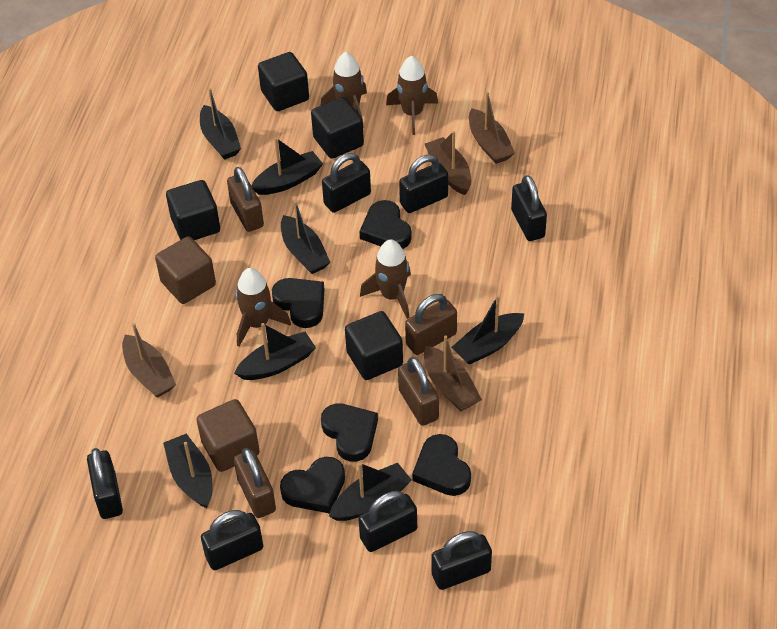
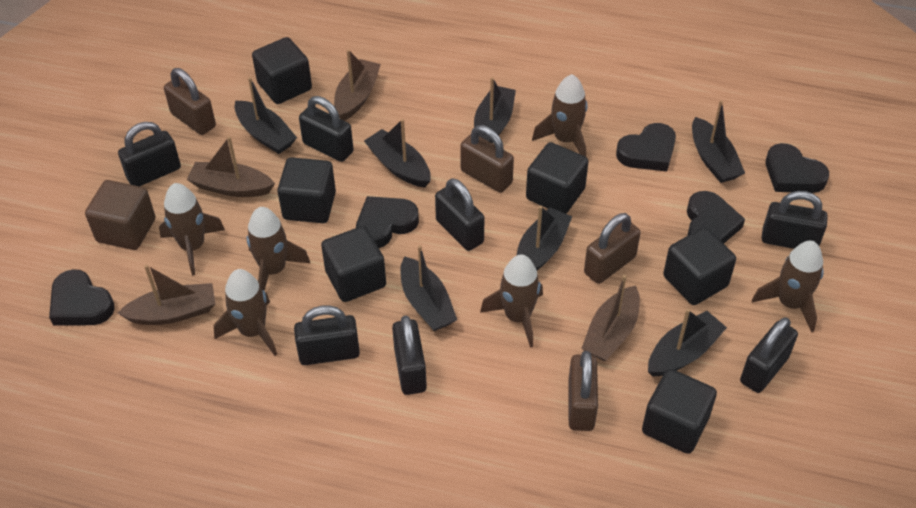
black cube: 4 -> 6
brown cube: 2 -> 1
brown rocket: 4 -> 6

